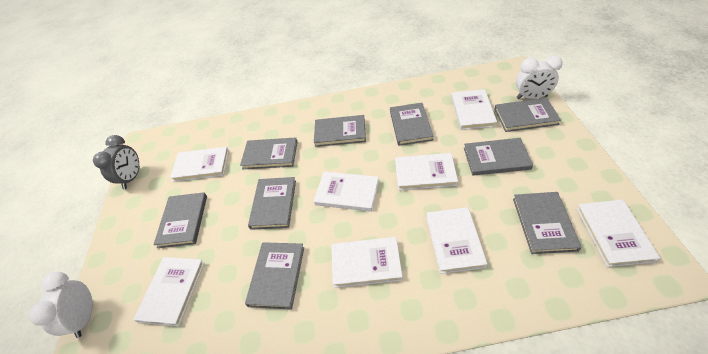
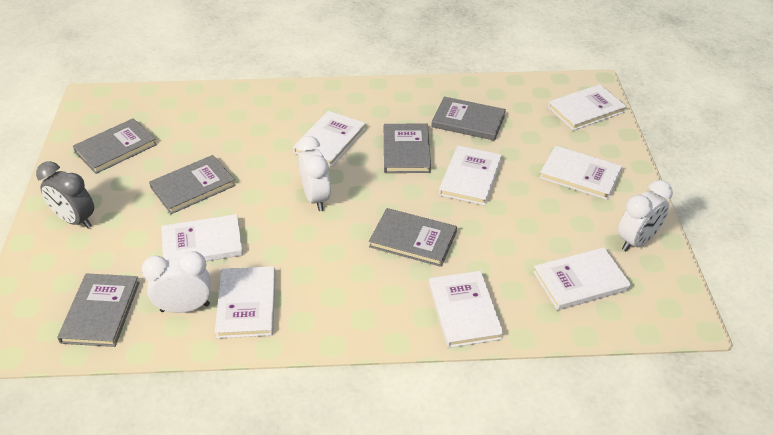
grey book: 9 -> 6
white clock: 2 -> 3

